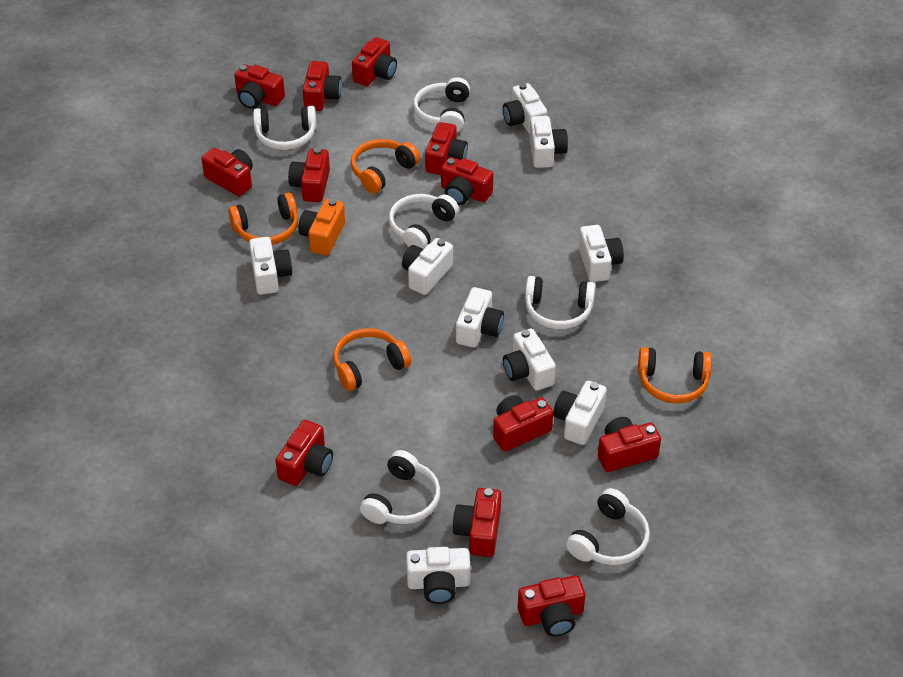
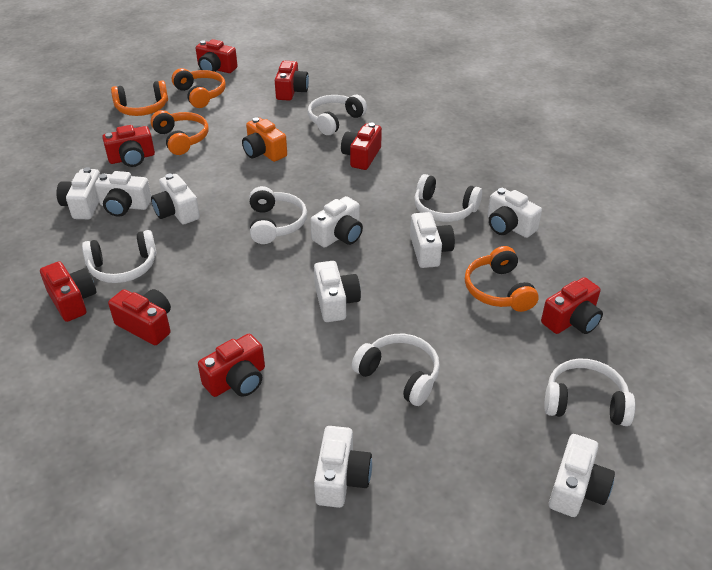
red camera: 12 -> 8

